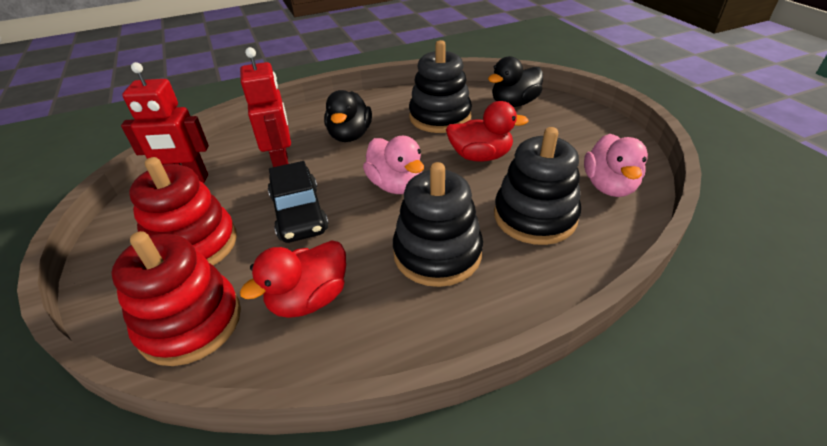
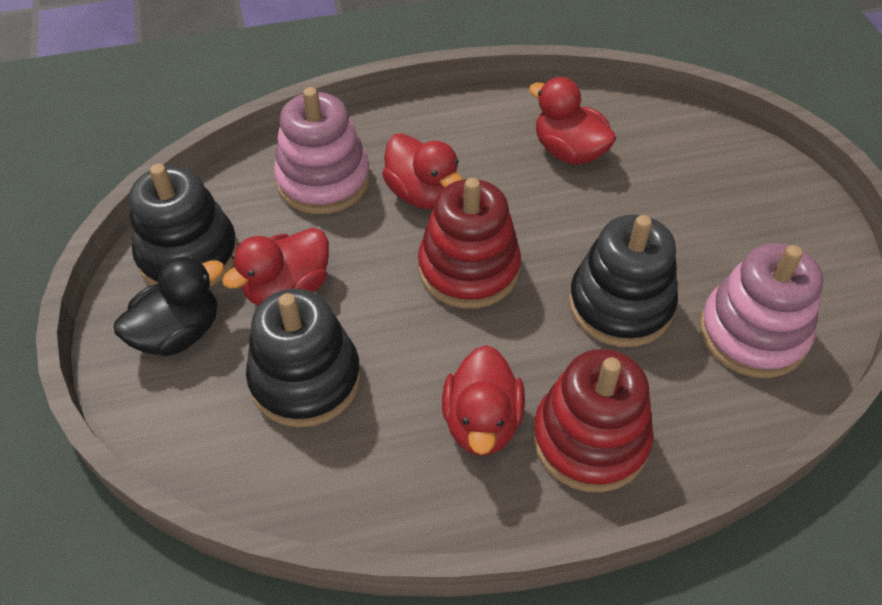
black car: 1 -> 0
black duck: 2 -> 1
pink duck: 2 -> 0
pink stacking toy: 0 -> 2
red duck: 2 -> 4
red robot: 2 -> 0

